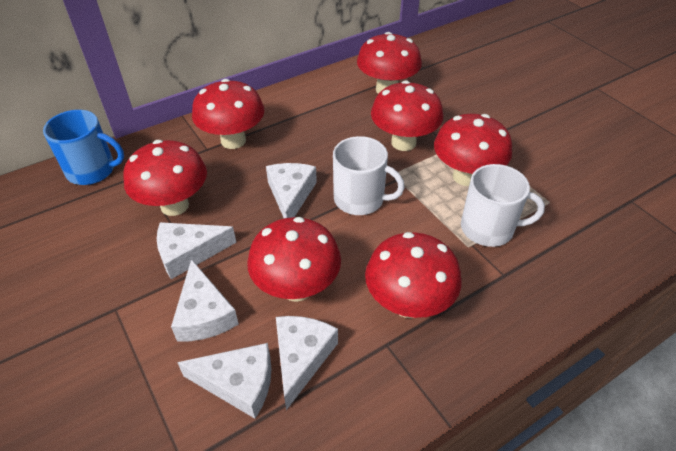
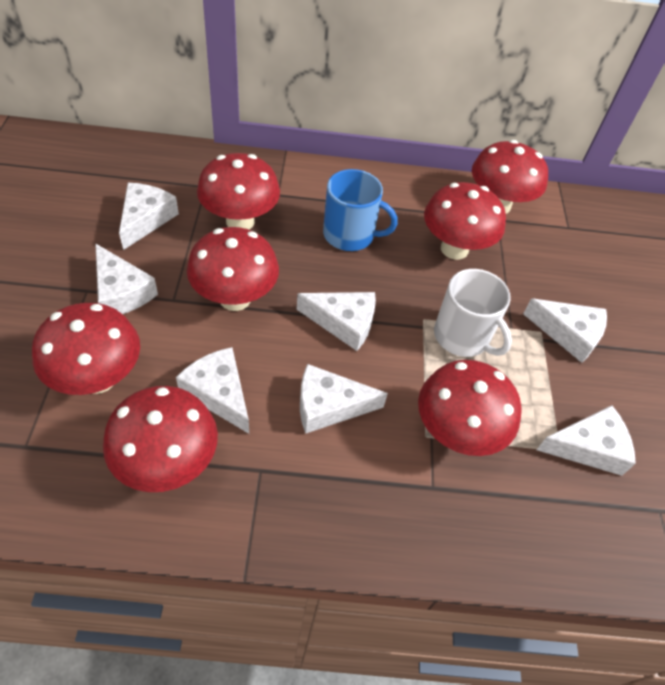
white cheese: 5 -> 7
white mug: 2 -> 1

